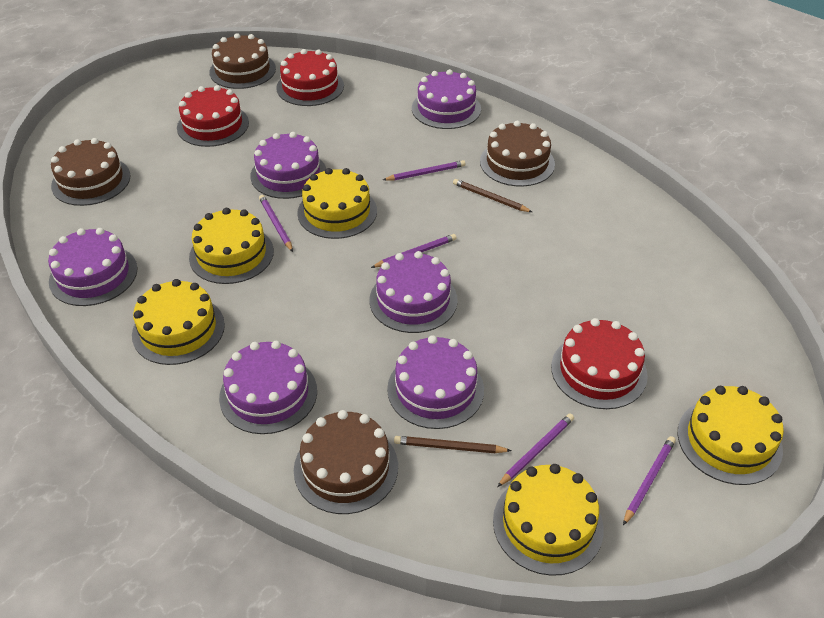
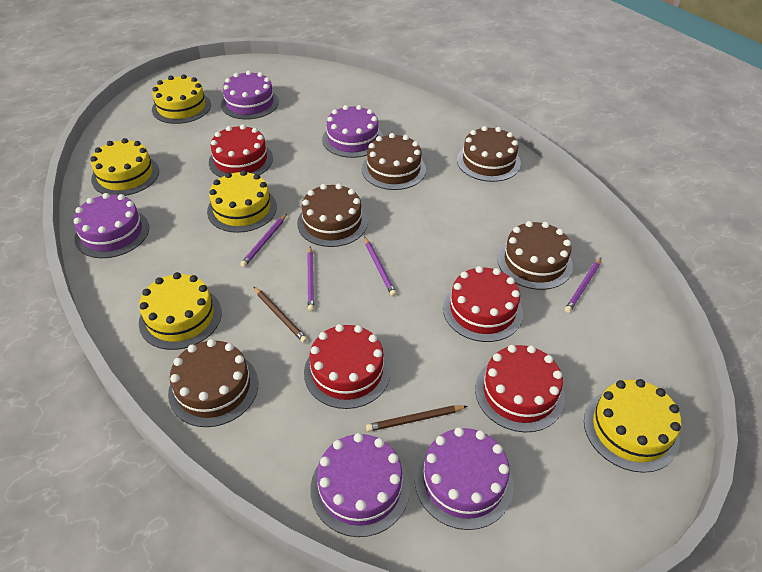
brown cake: 4 -> 5
purple cake: 6 -> 5
purple pencil: 5 -> 4
red cake: 3 -> 4

